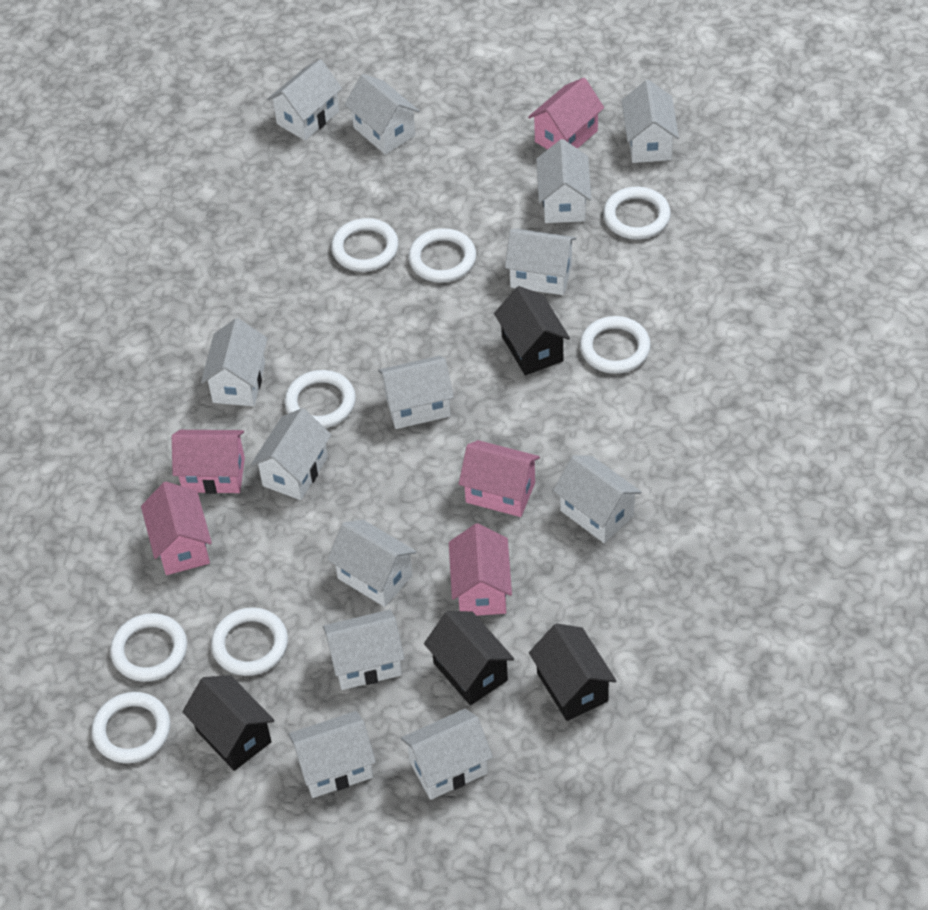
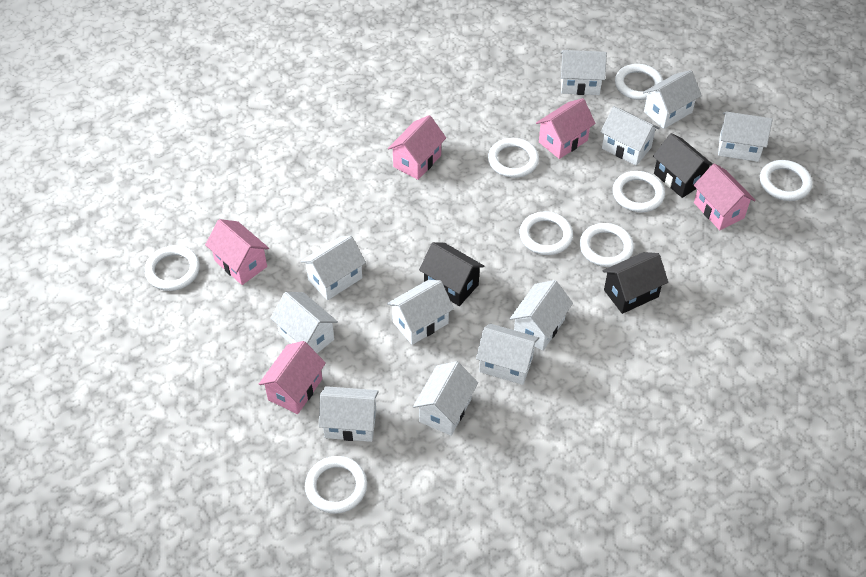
black house: 4 -> 3
white house: 13 -> 11

